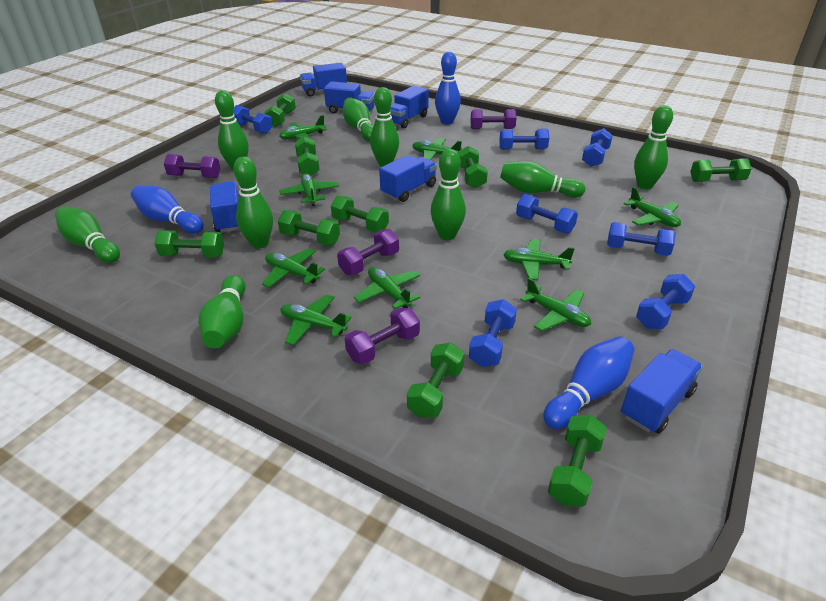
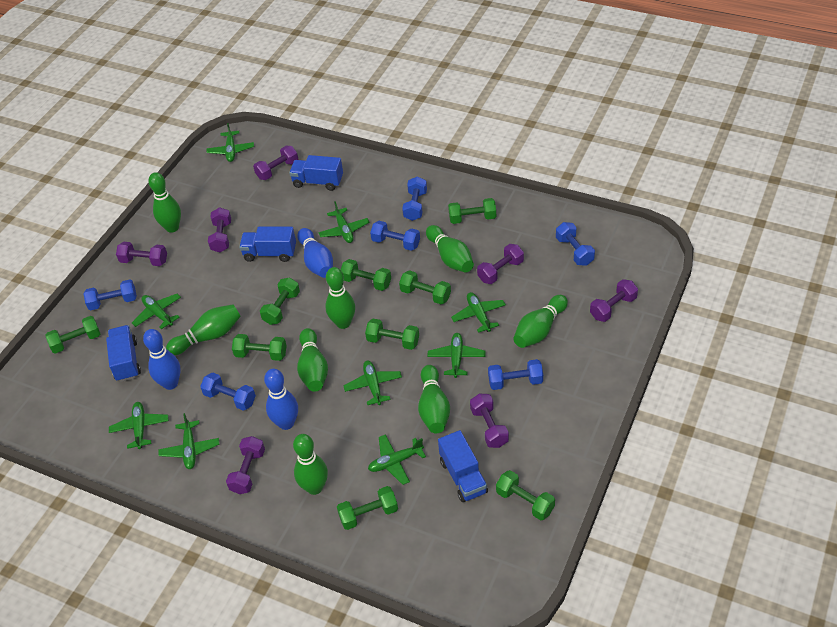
blue dumbbell: 7 -> 6
blue truck: 6 -> 4
green bowling pin: 9 -> 8
purple dumbbell: 4 -> 7

